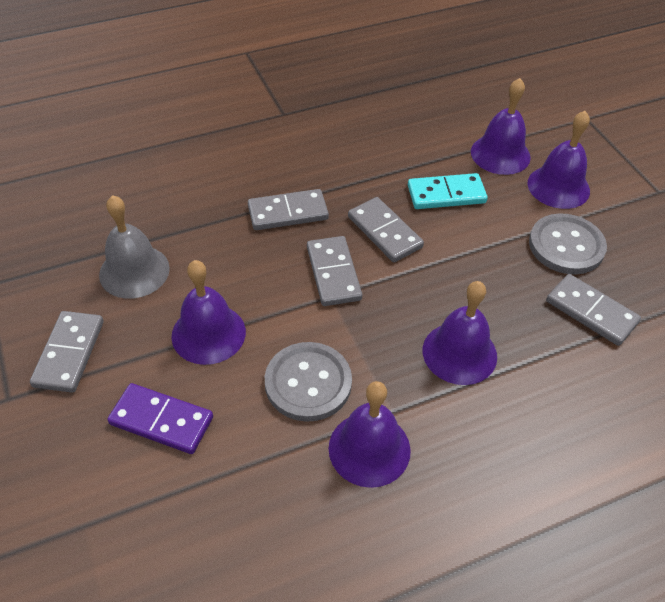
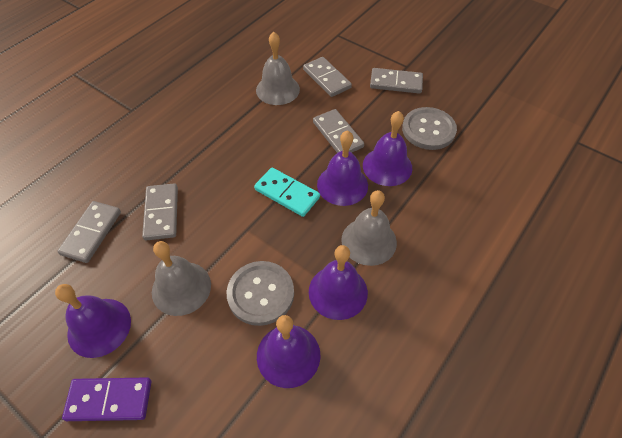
grey bell: 1 -> 3

